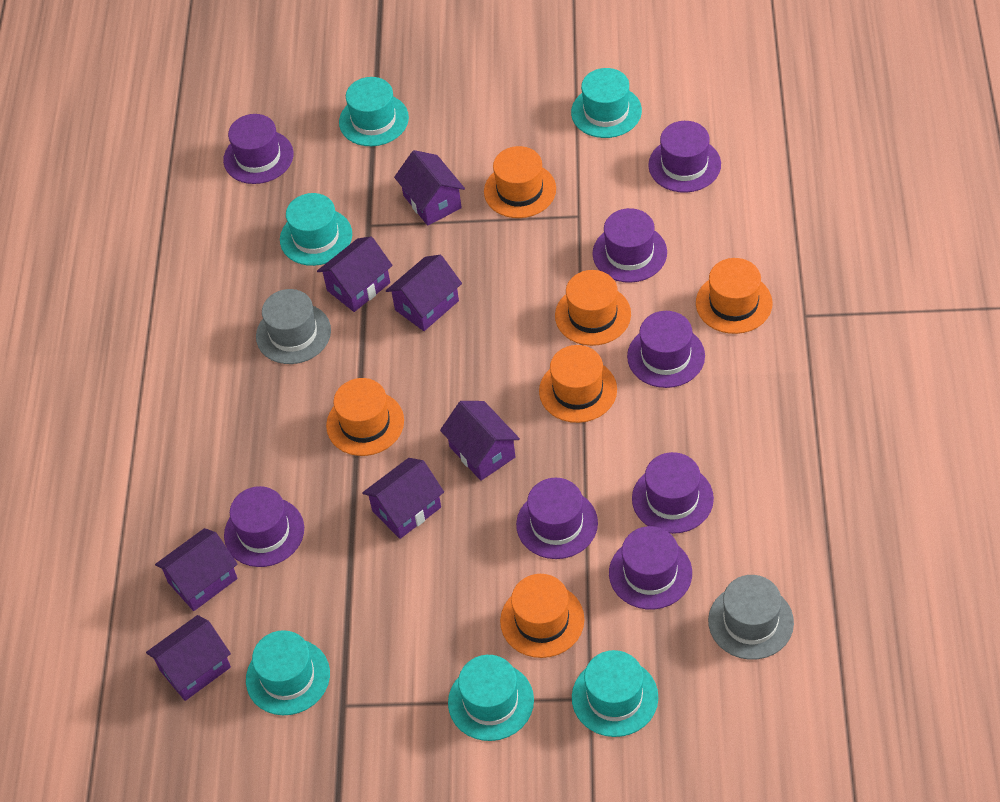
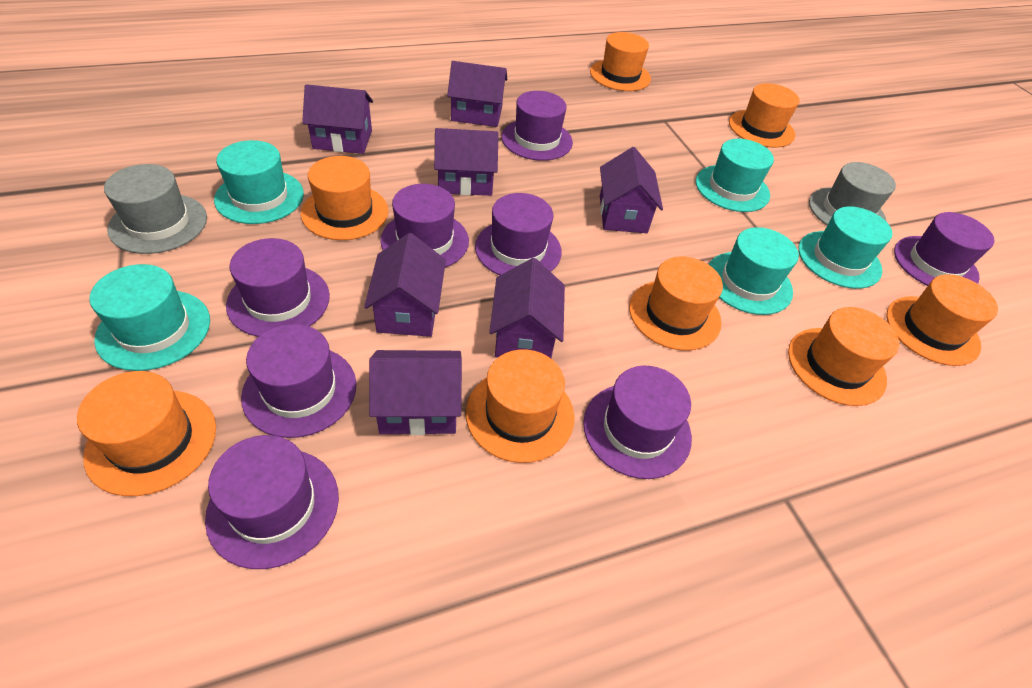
orange hat: 6 -> 8
turquoise hat: 6 -> 5

